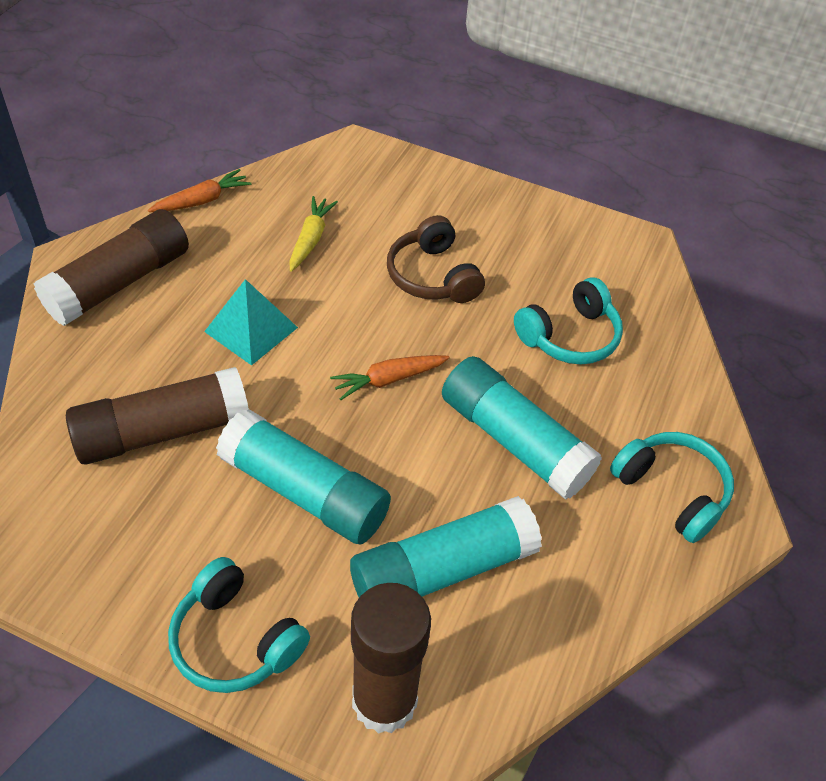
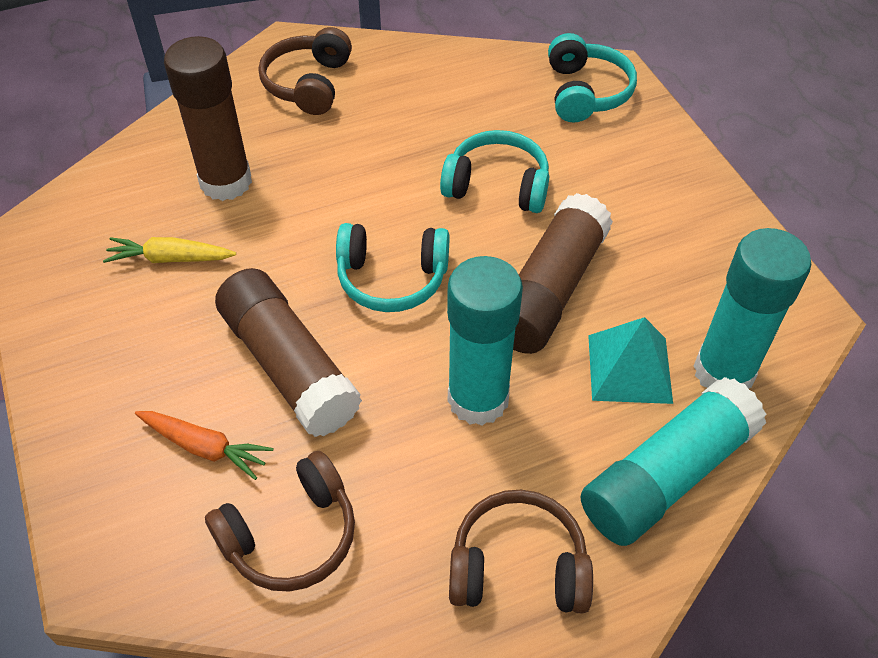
brown headphones: 1 -> 3
orange carrot: 2 -> 1

